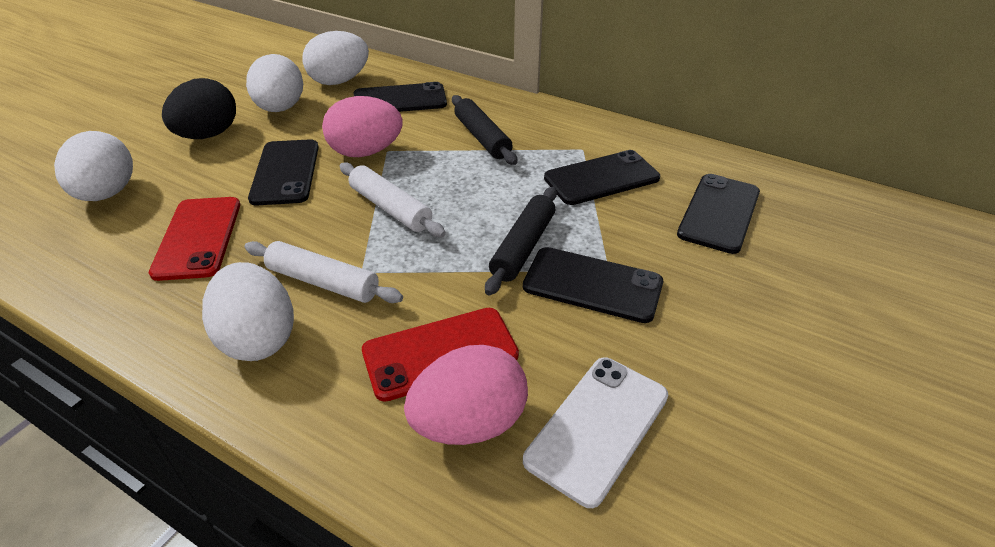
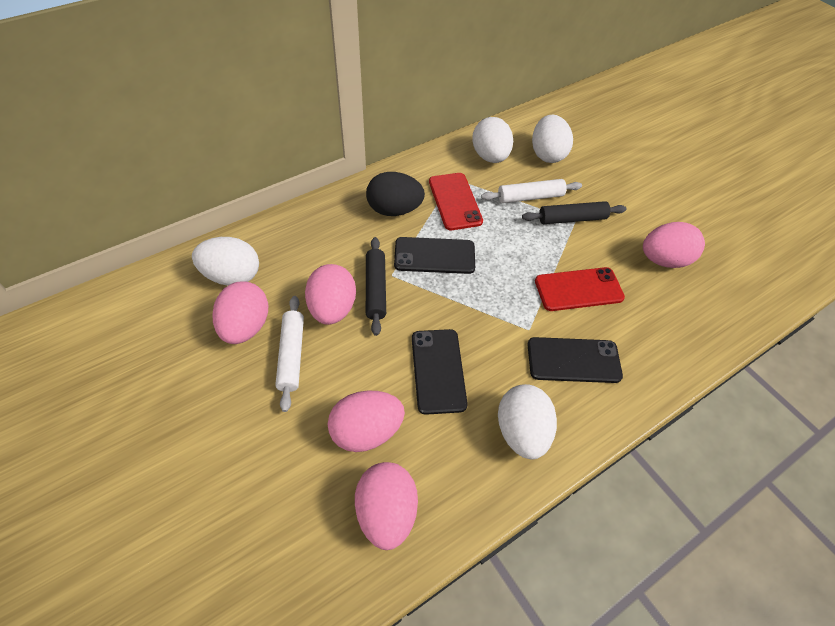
black phone: 5 -> 3
pink egg: 2 -> 5
white phone: 1 -> 0

